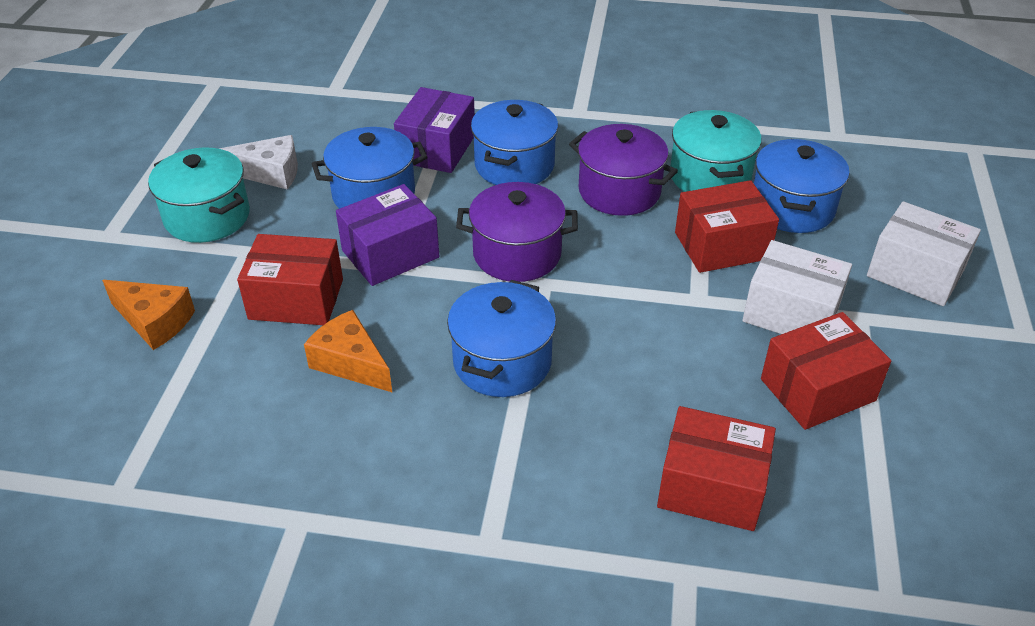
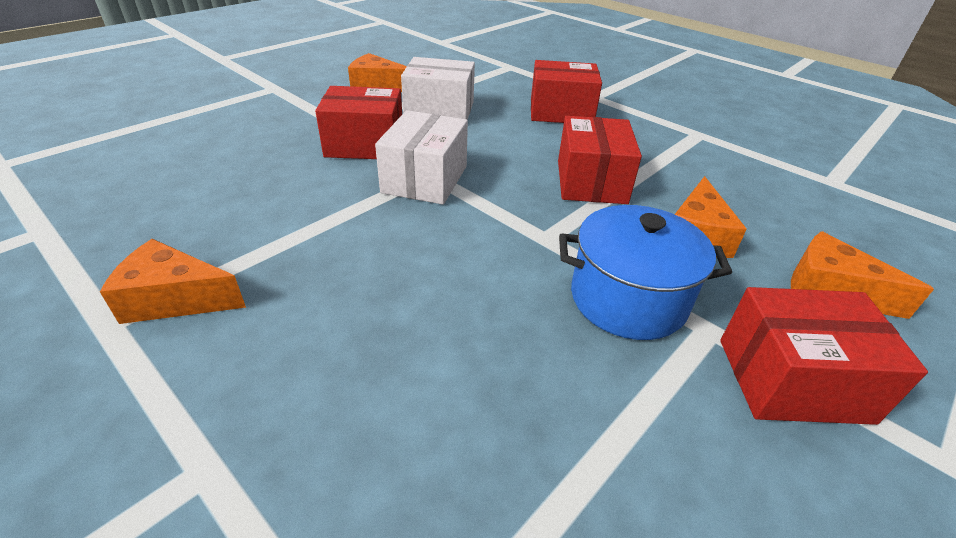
blue pot: 4 -> 1
orange cheese: 2 -> 4
purple box: 2 -> 0
purple pot: 2 -> 0
turquoise pot: 2 -> 0
white cheese: 1 -> 0

